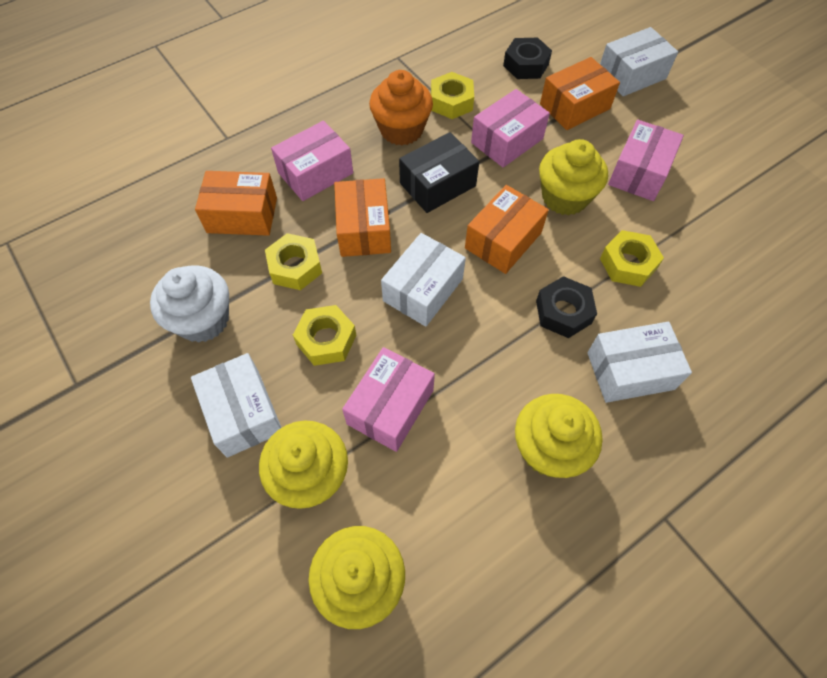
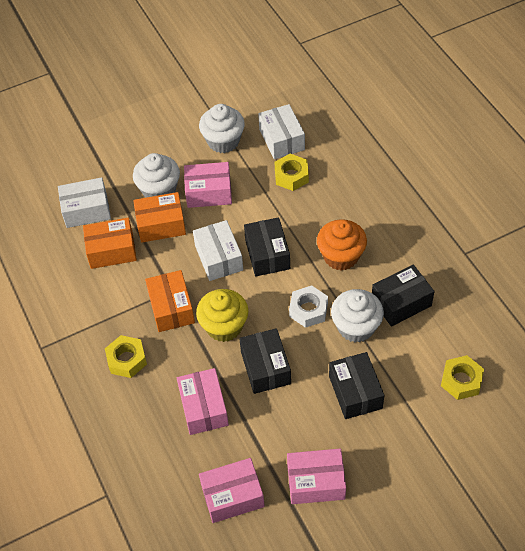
black box: 1 -> 4
black nut: 2 -> 0
orange box: 4 -> 3
white box: 4 -> 3
white cupcake: 1 -> 3
white nut: 0 -> 1
yellow cupcake: 4 -> 1
yellow nut: 4 -> 3

